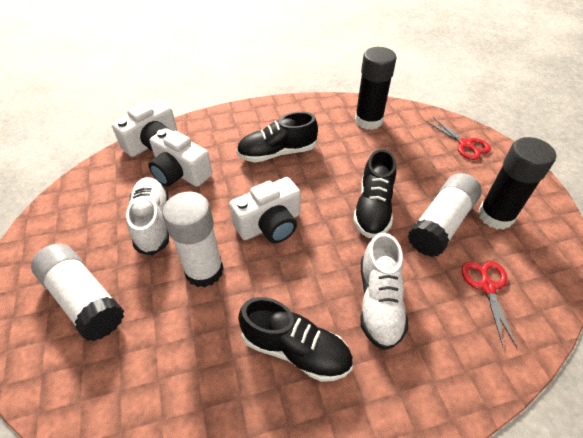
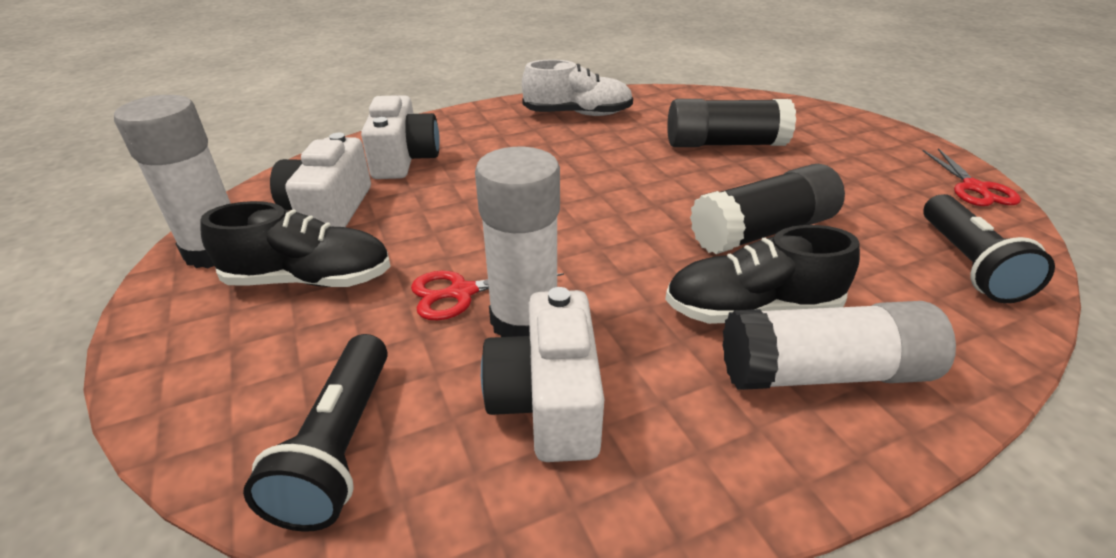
black flashlight: 0 -> 2
black shoe: 3 -> 2
white shoe: 2 -> 1

